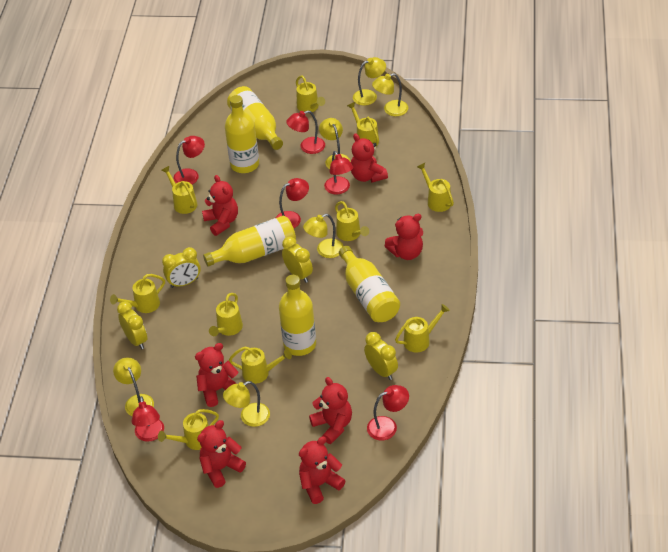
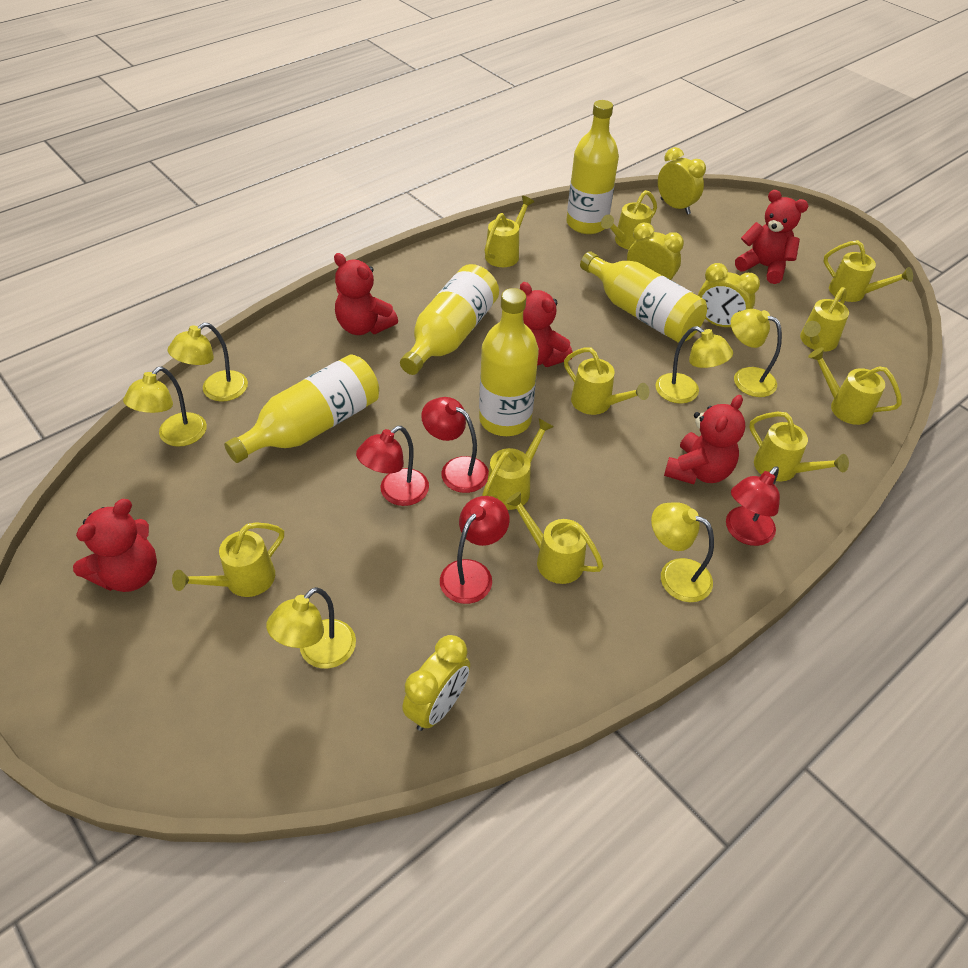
red lamp: 6 -> 4
red teddy bear: 7 -> 5

